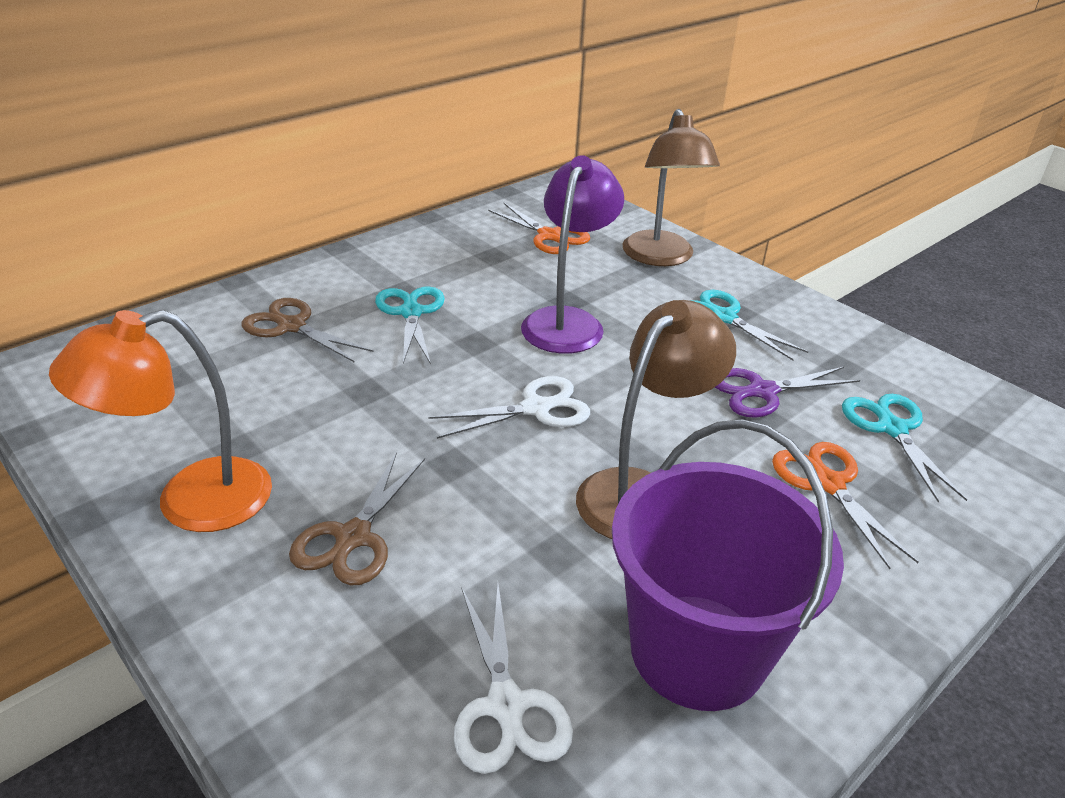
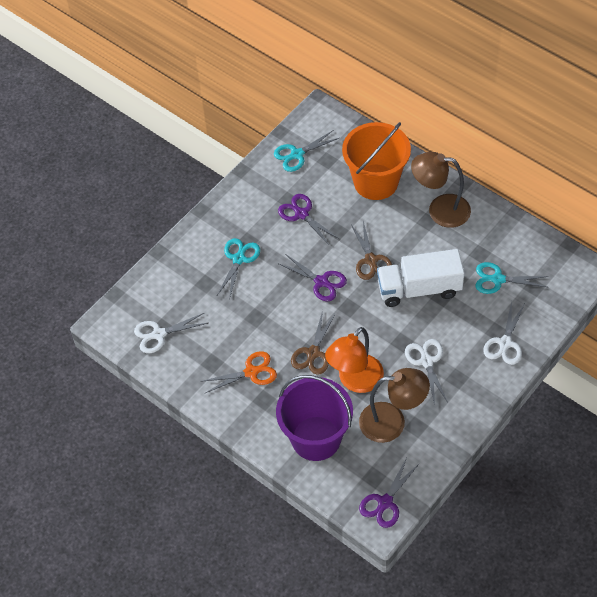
orange bucket: 0 -> 1
orange scissors: 2 -> 1
purple lamp: 1 -> 0
purple scissors: 1 -> 3
white scissors: 2 -> 3
white truck: 0 -> 1

